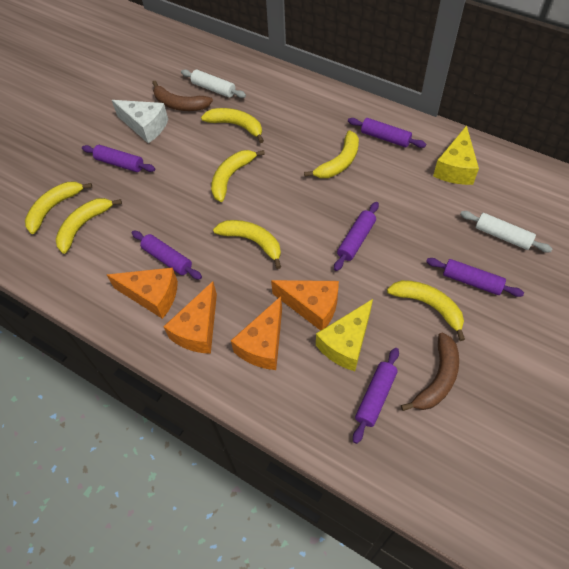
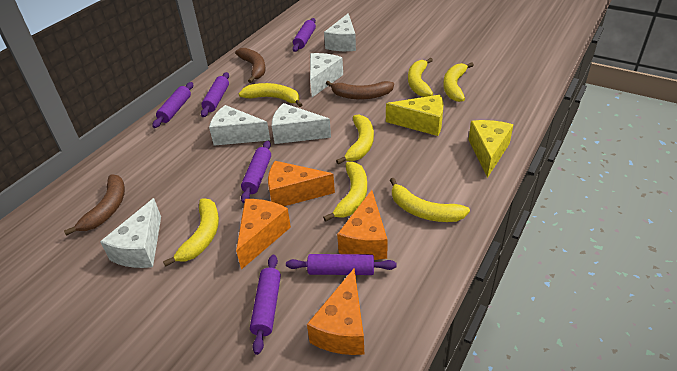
brown banana: 2 -> 3
white cheese: 1 -> 5
white rolling pin: 2 -> 0

